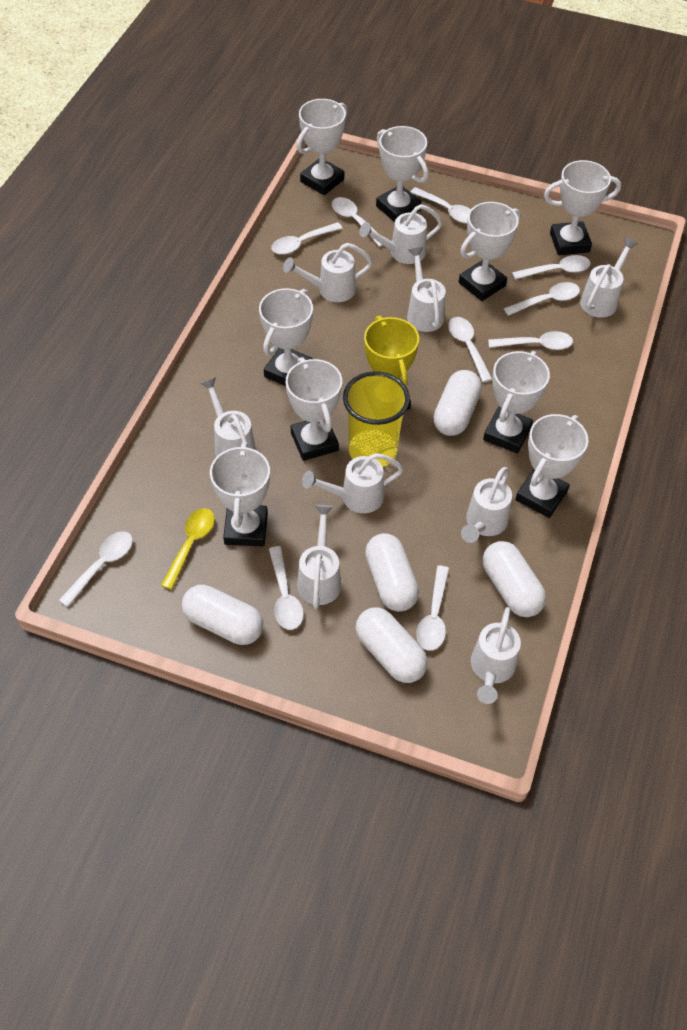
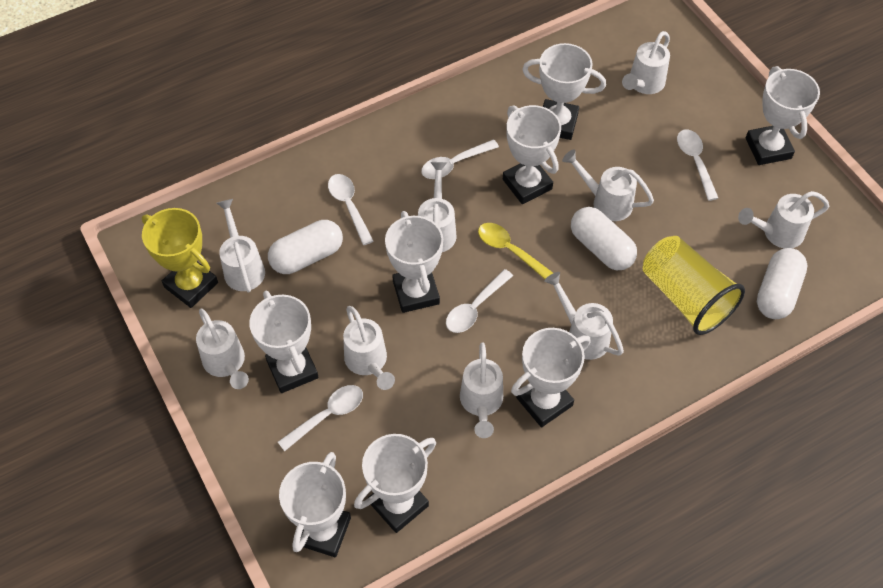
white capsule: 5 -> 3
white spoon: 10 -> 5
white trophy: 9 -> 8

